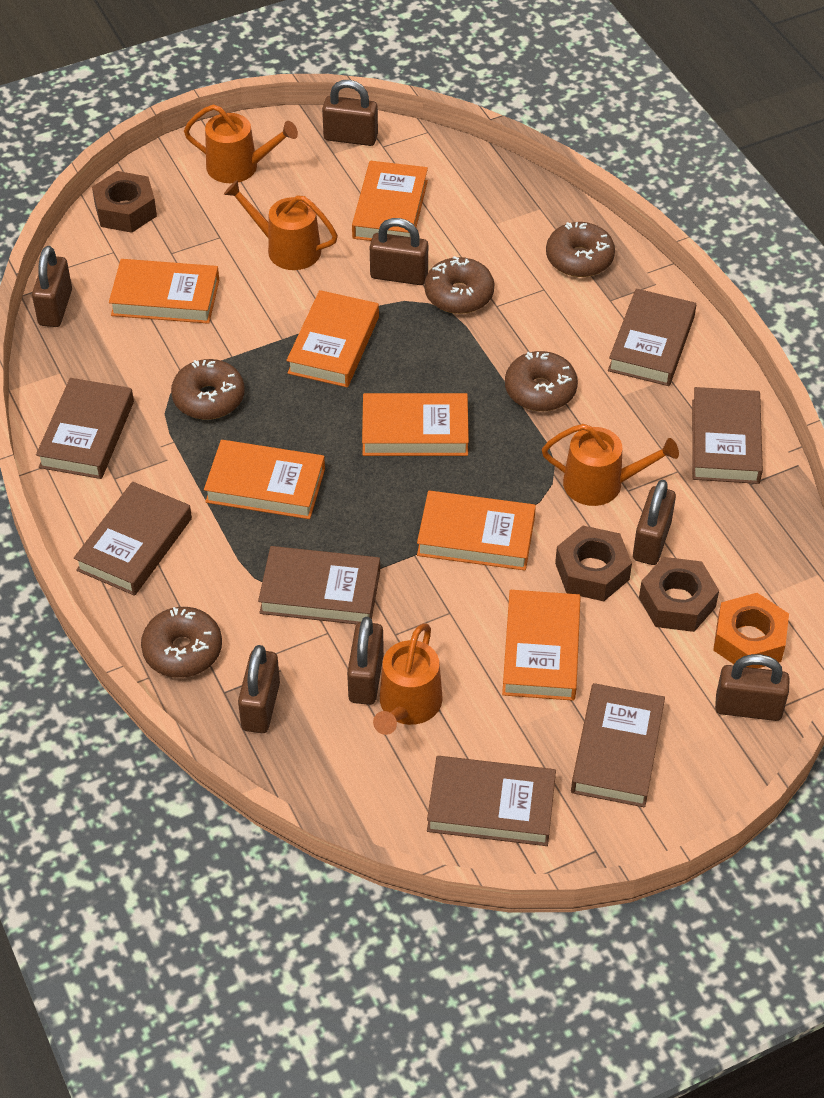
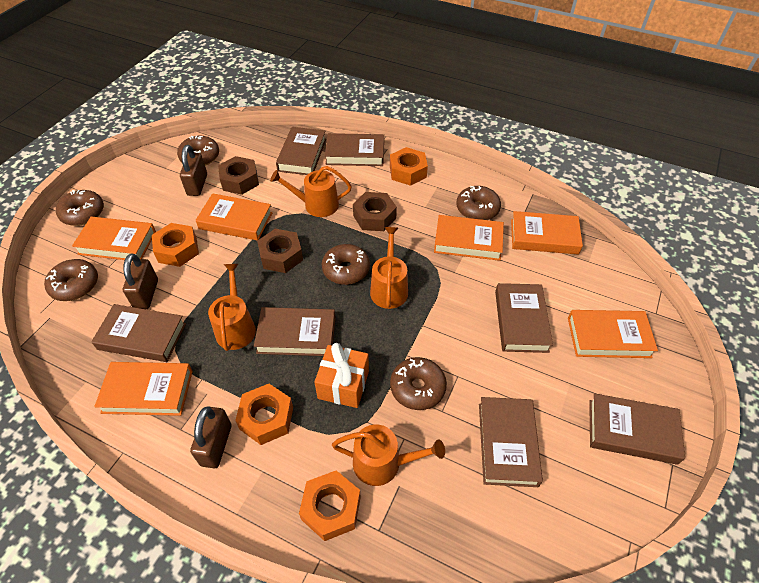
brown donut: 5 -> 6
brown padlock: 7 -> 3
orange book: 7 -> 6
orange gift: 0 -> 1
orange nut: 1 -> 4

